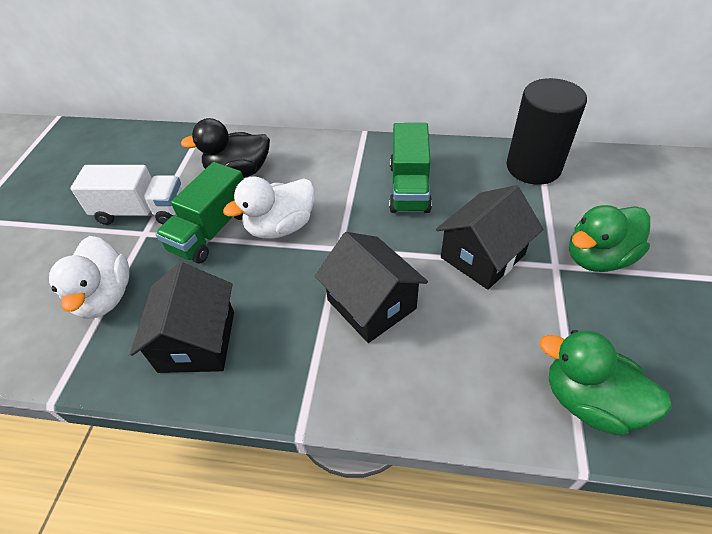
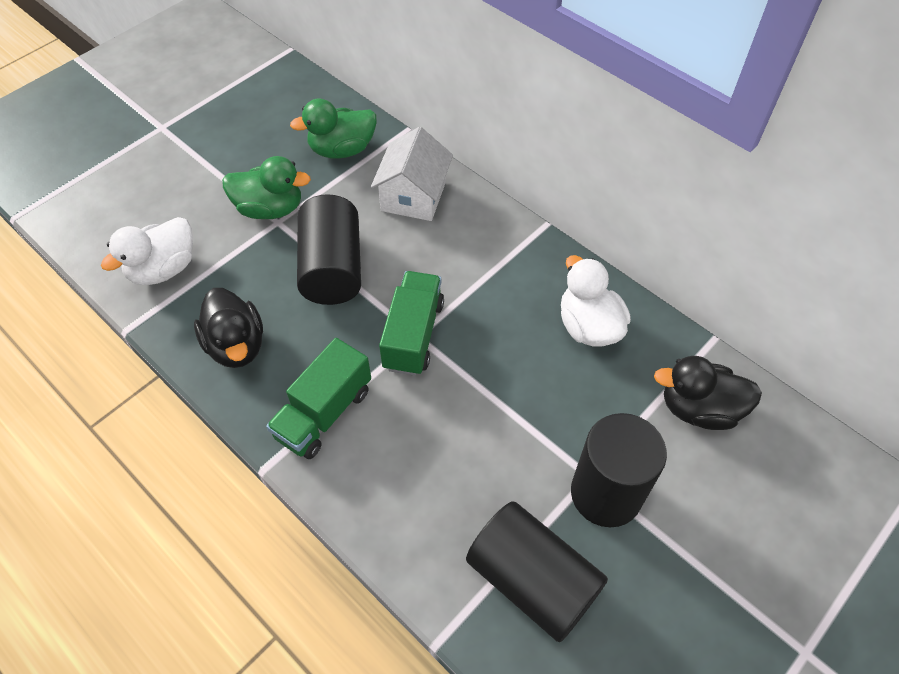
black cylinder: 1 -> 3
black duck: 1 -> 2
black house: 3 -> 0
white house: 0 -> 1
white truck: 1 -> 0

